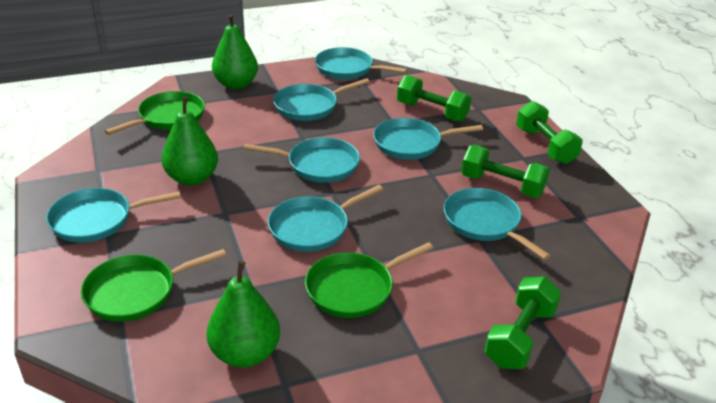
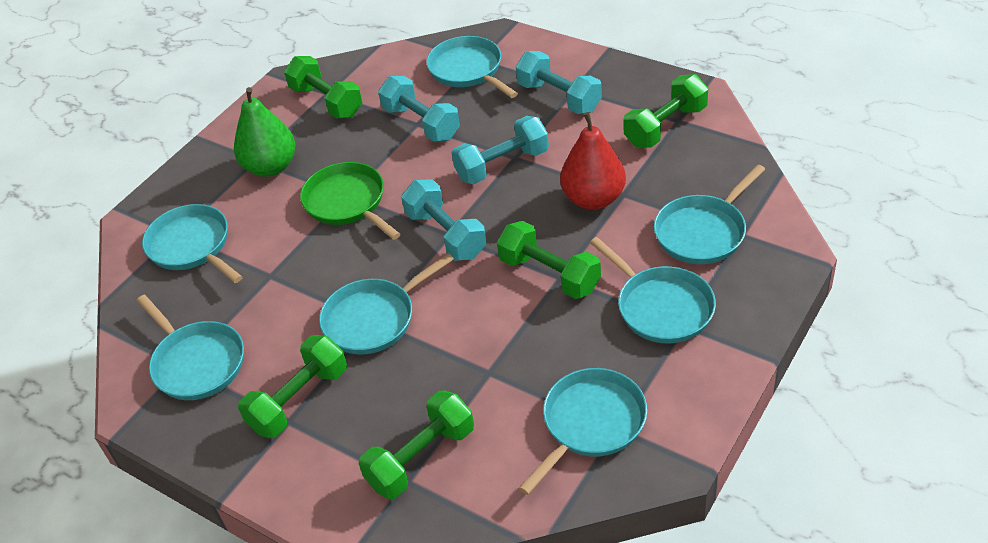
green dumbbell: 4 -> 5
green pan: 3 -> 1
green pear: 3 -> 1
red pear: 0 -> 1
turquoise dumbbell: 0 -> 4

